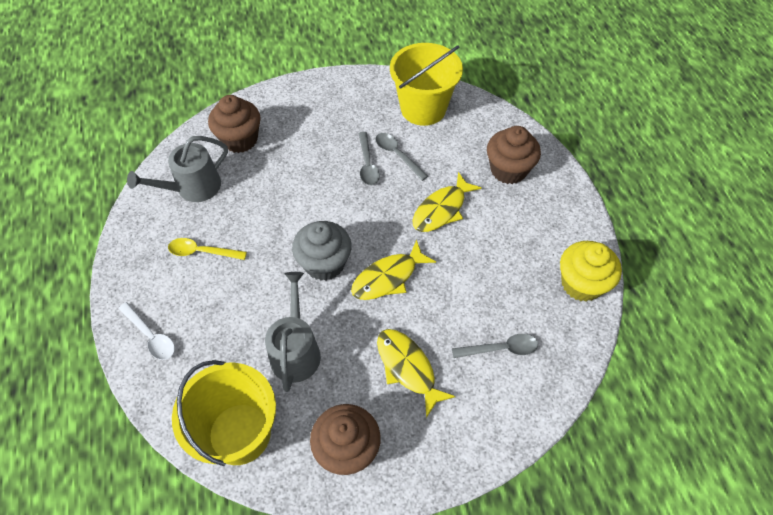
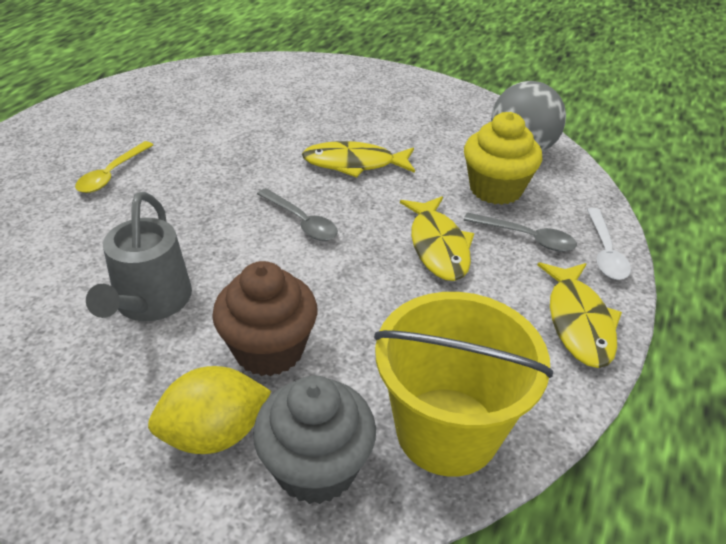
brown cupcake: 3 -> 1
grey ball: 0 -> 1
grey spoon: 3 -> 2
grey watering can: 2 -> 1
yellow bucket: 2 -> 1
yellow lemon: 0 -> 1

